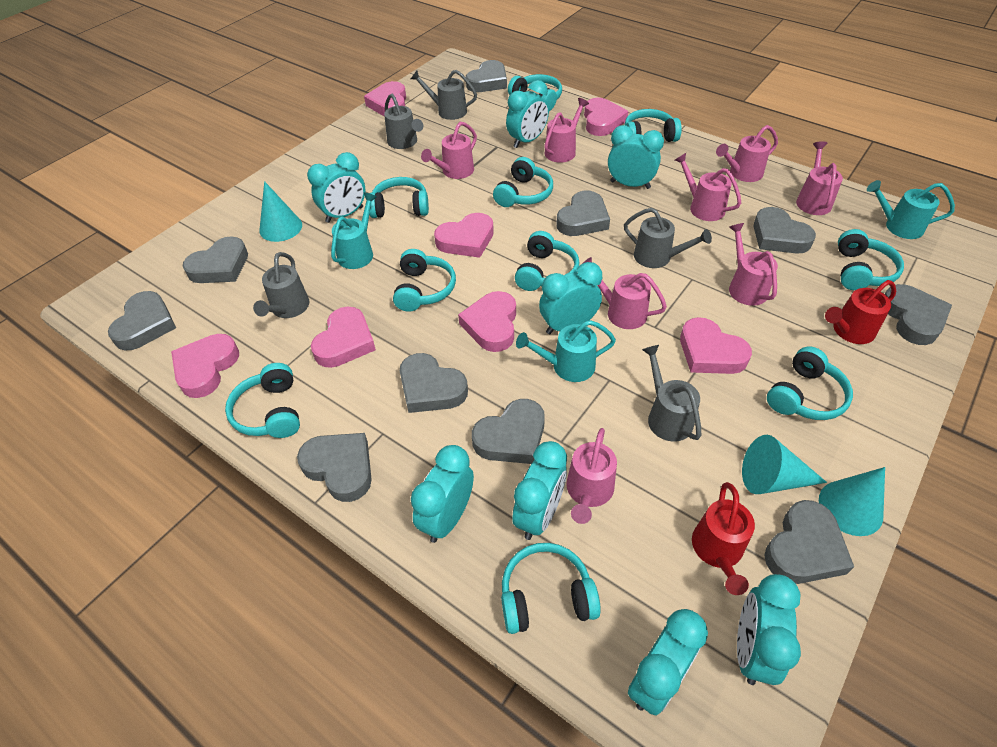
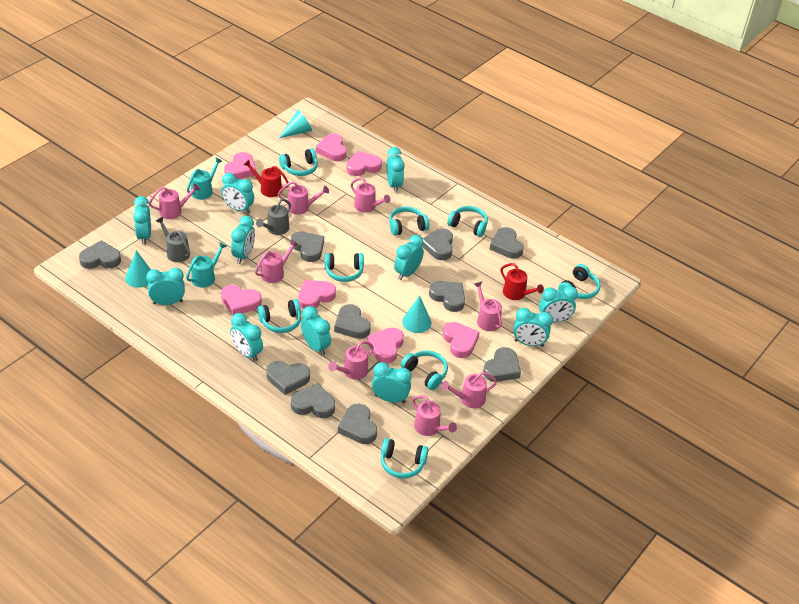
grey watering can: 5 -> 2
turquoise clock: 8 -> 11
turquoise headphones: 10 -> 8
turquoise watering can: 3 -> 2

